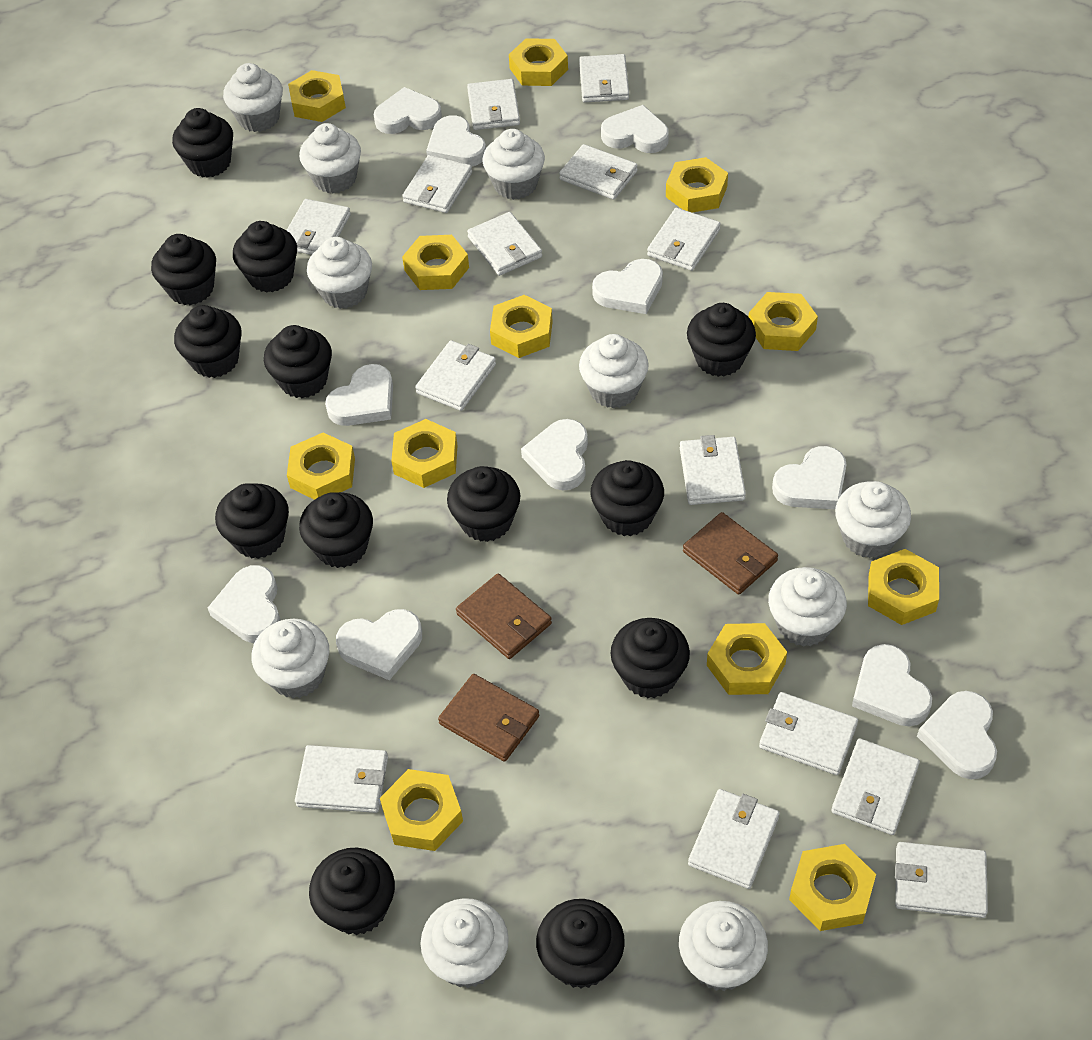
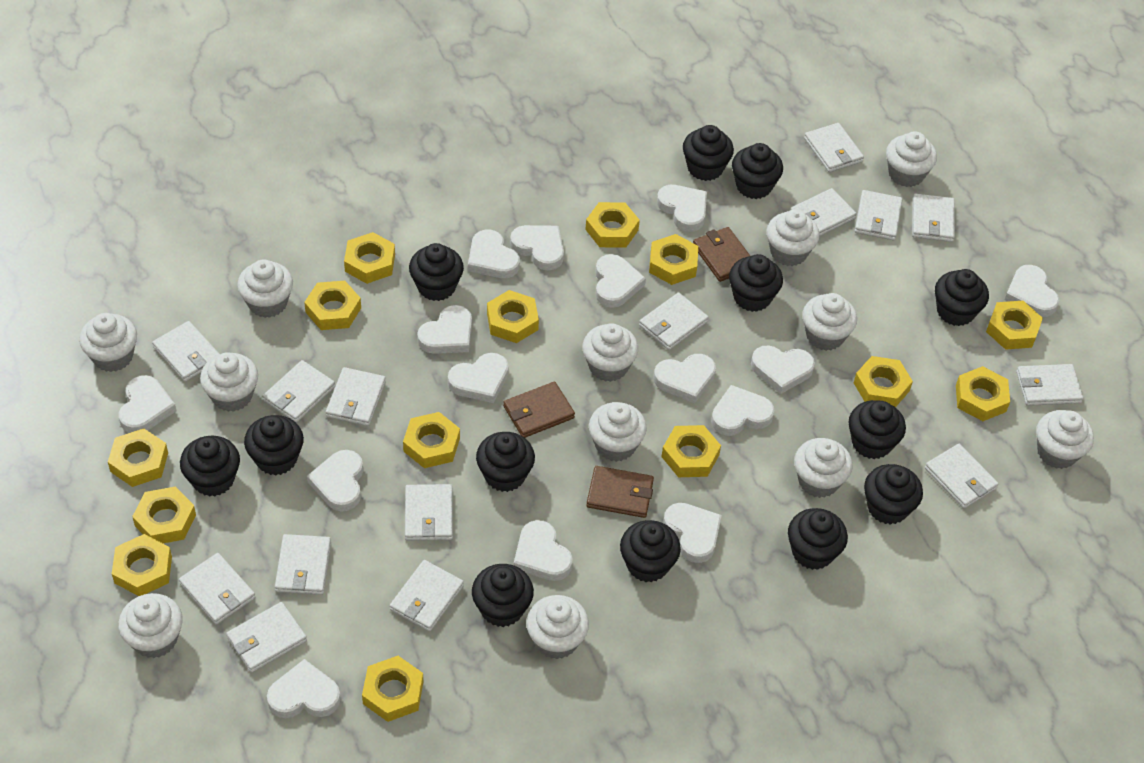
white cupcake: 10 -> 12
white heart: 11 -> 15
white wallet: 14 -> 15
yellow nut: 12 -> 14

